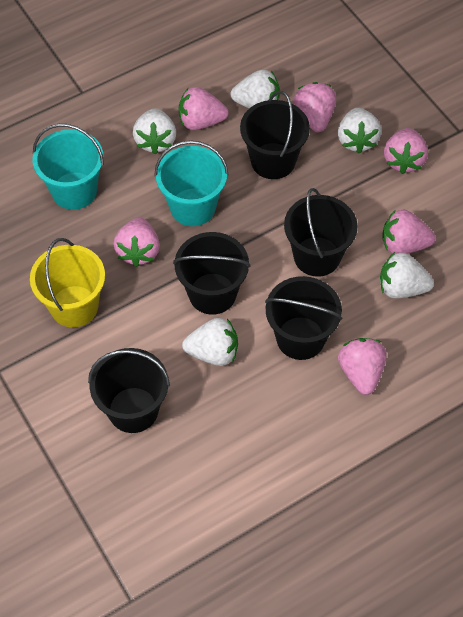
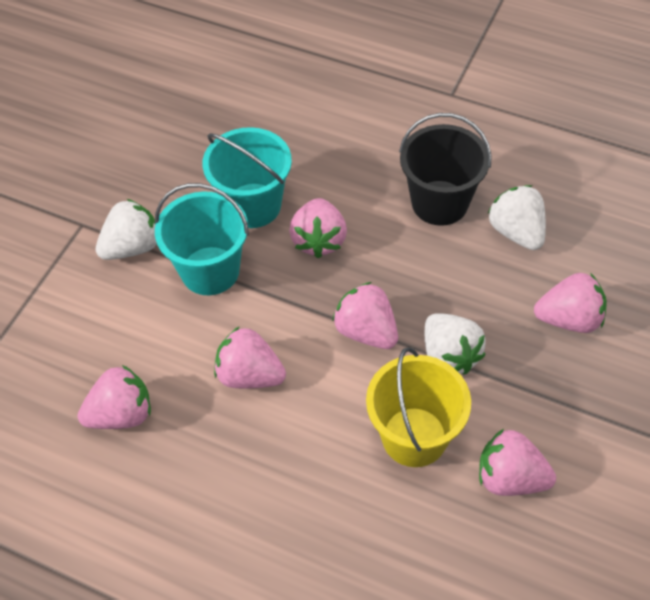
black bucket: 5 -> 1
white strawberry: 5 -> 3

